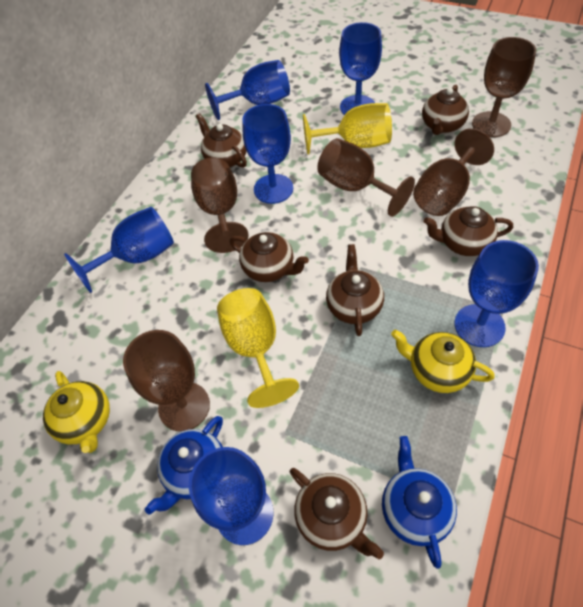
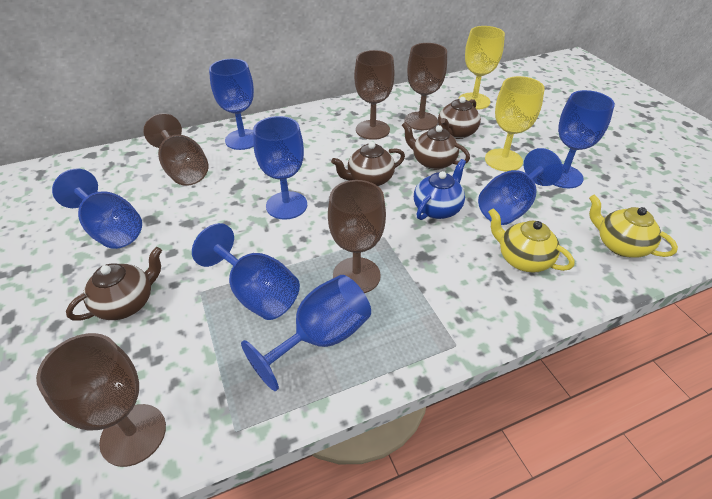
blue goblet: 6 -> 7
blue teapot: 2 -> 1
brown teapot: 6 -> 4

